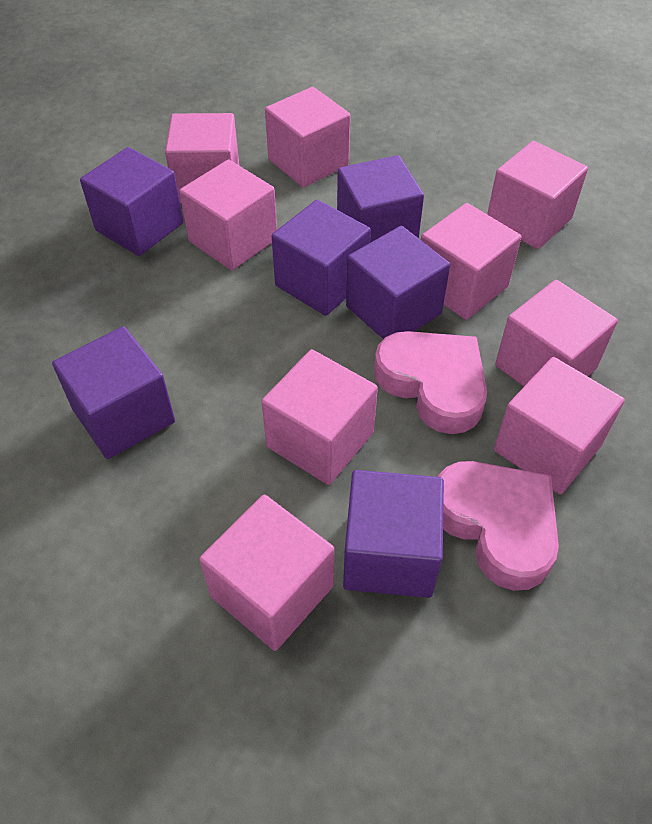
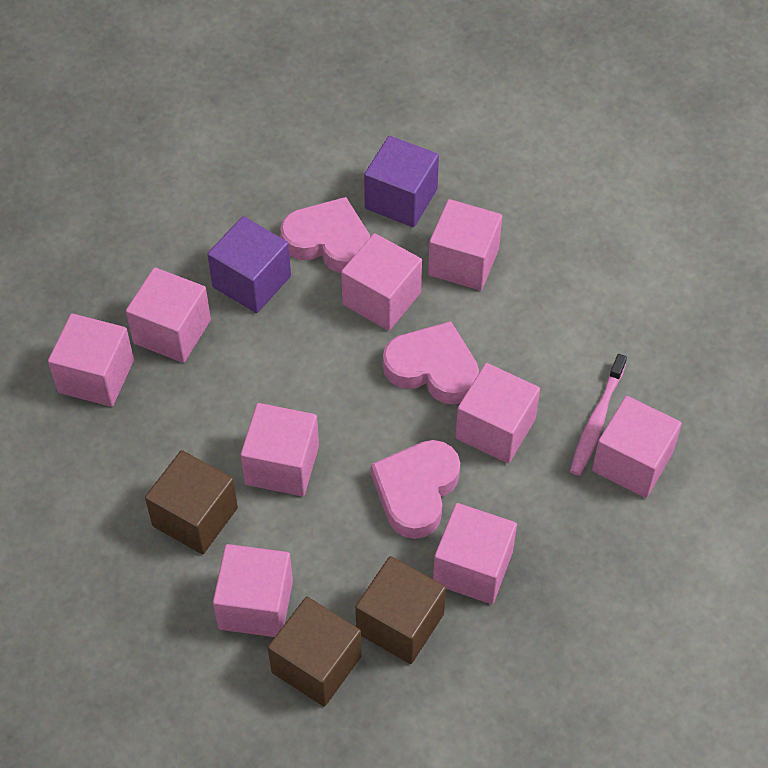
brown cube: 0 -> 3
pink heart: 2 -> 3
pink toothbrush: 0 -> 1
purple cube: 6 -> 2

